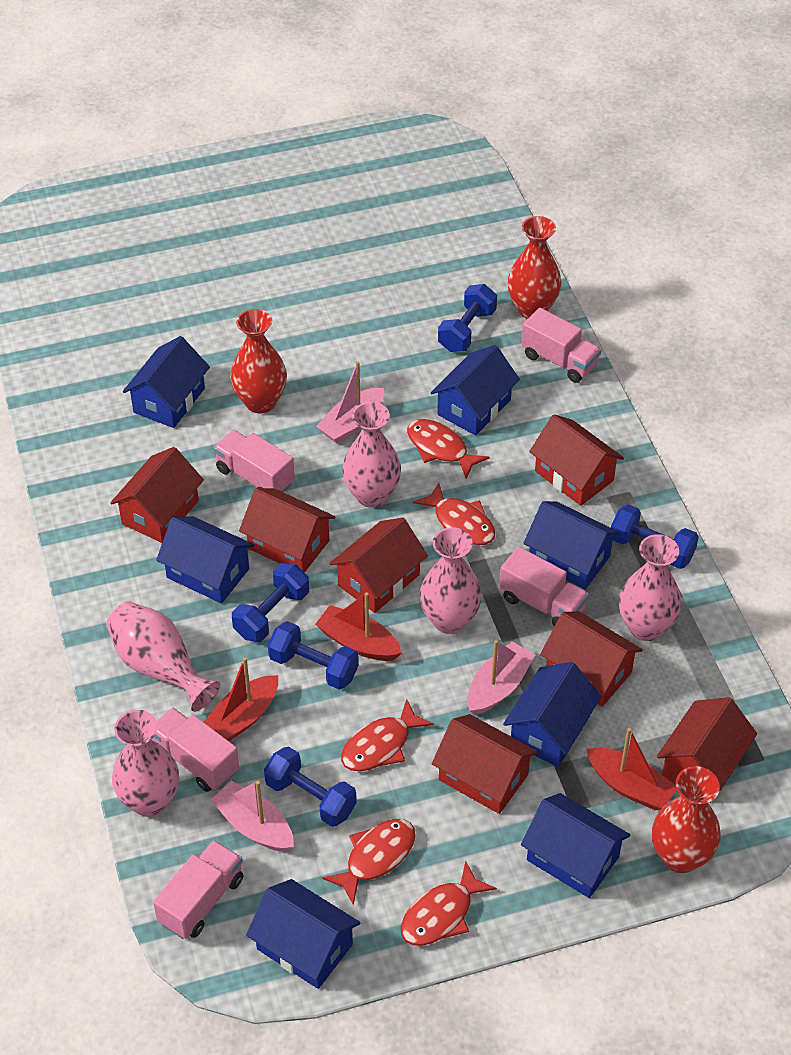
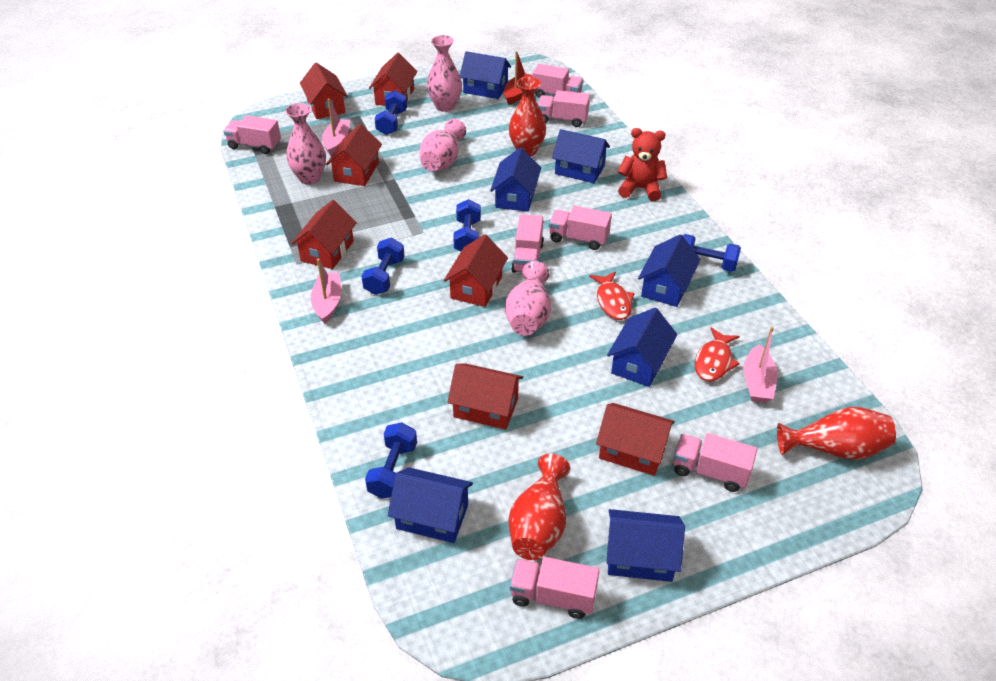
pink truck: 5 -> 7
pink vase: 5 -> 4
red boat: 3 -> 1
red fish: 5 -> 2
red teddy bear: 0 -> 1

